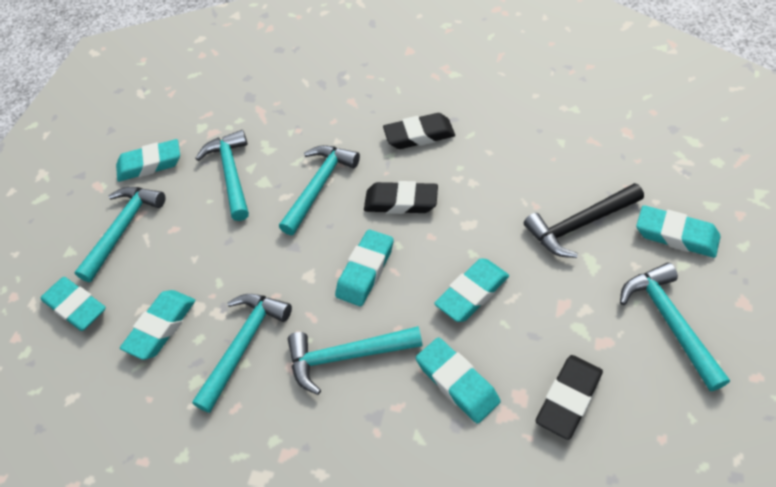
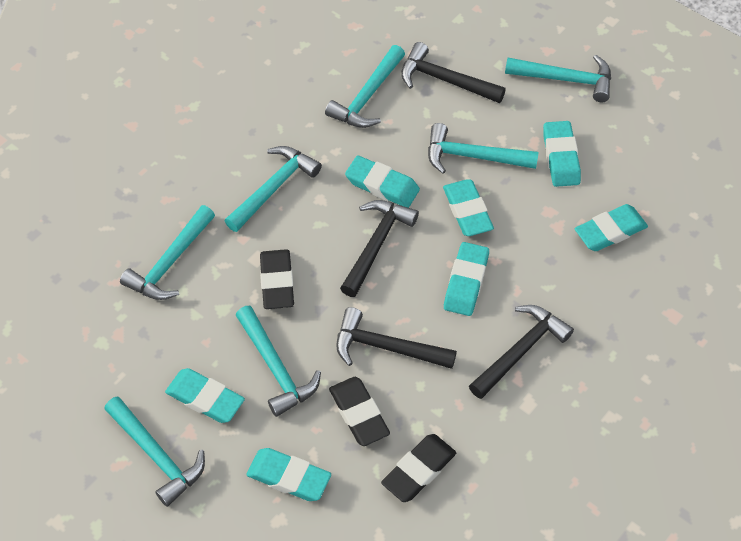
black hammer: 1 -> 4
turquoise hammer: 6 -> 7

